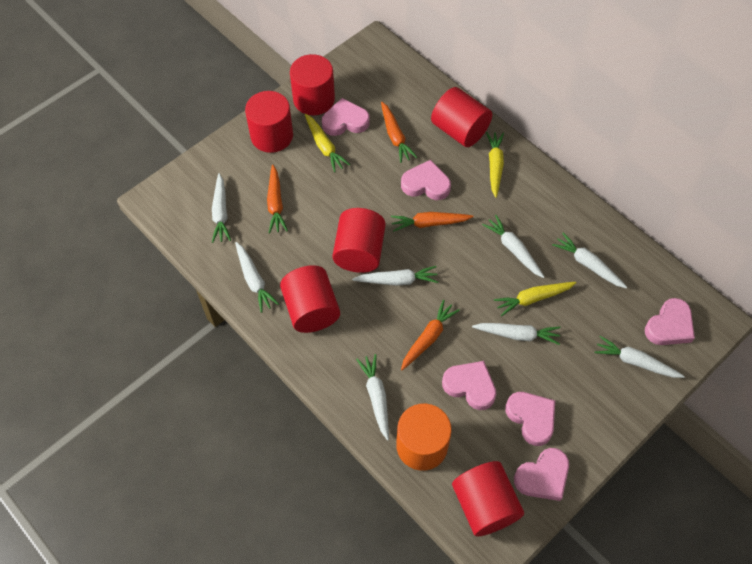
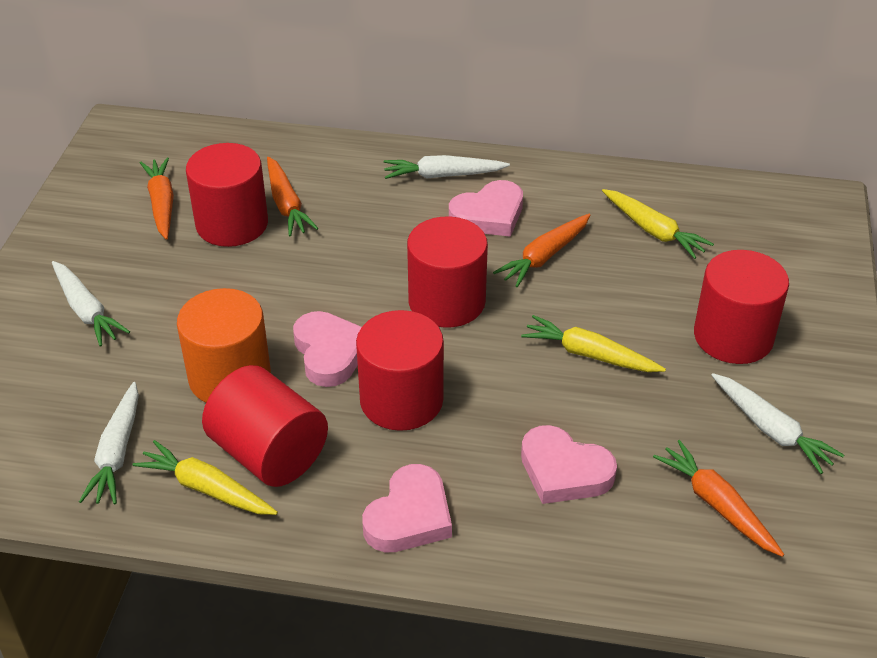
pink heart: 6 -> 4
red cylinder: 6 -> 5
white carrot: 8 -> 4

